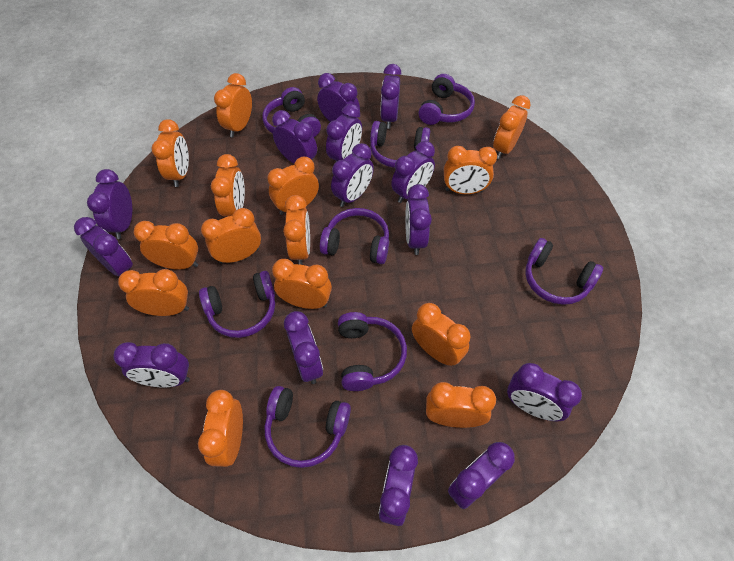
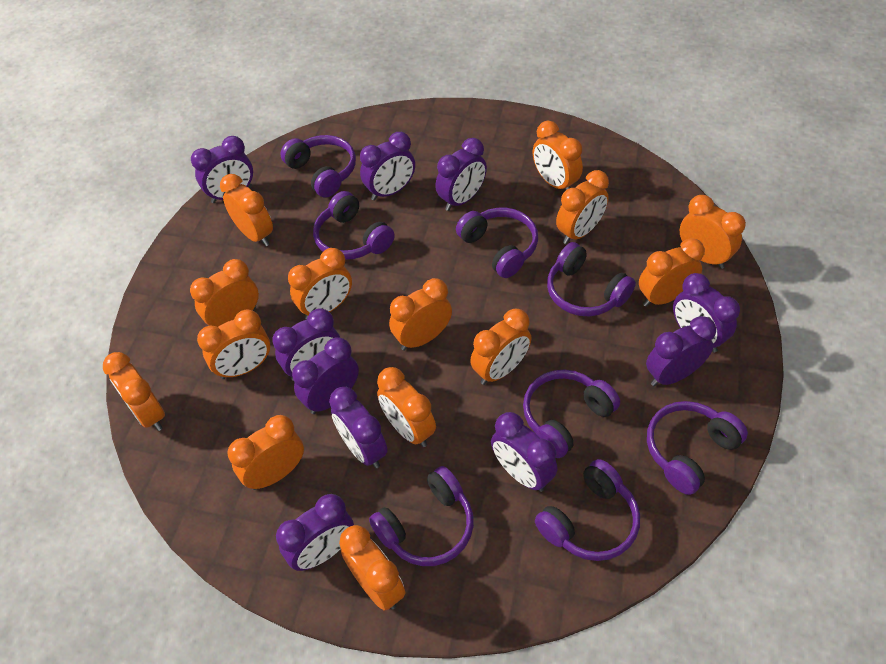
purple clock: 14 -> 10

